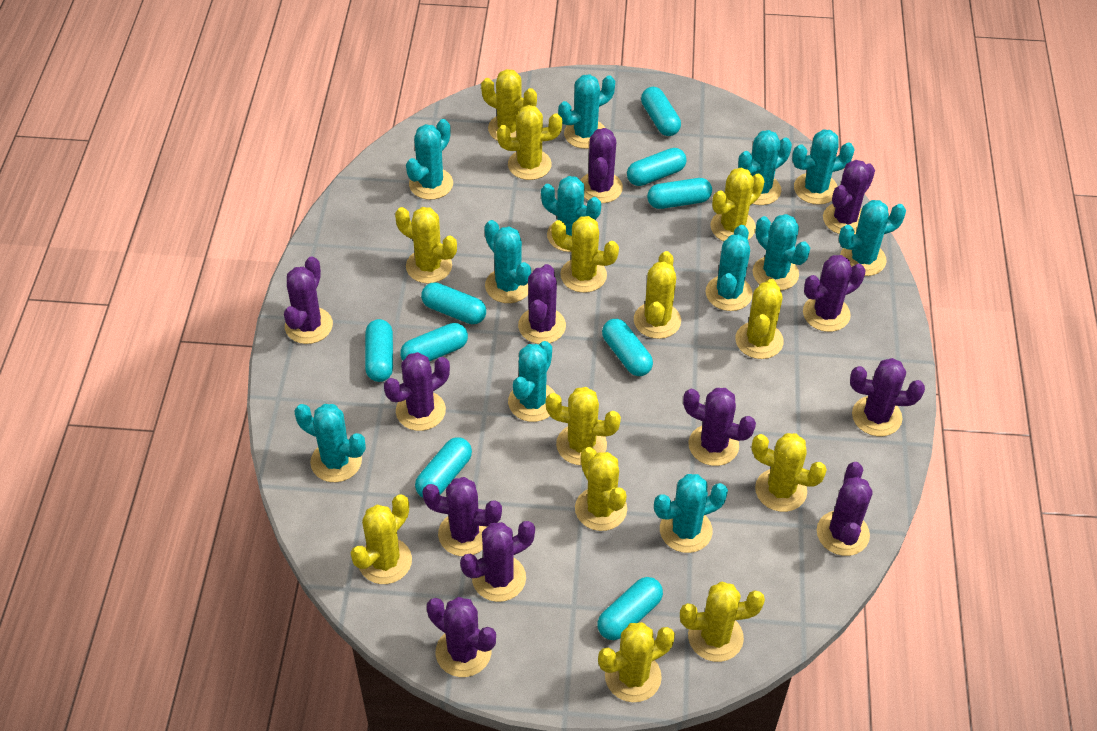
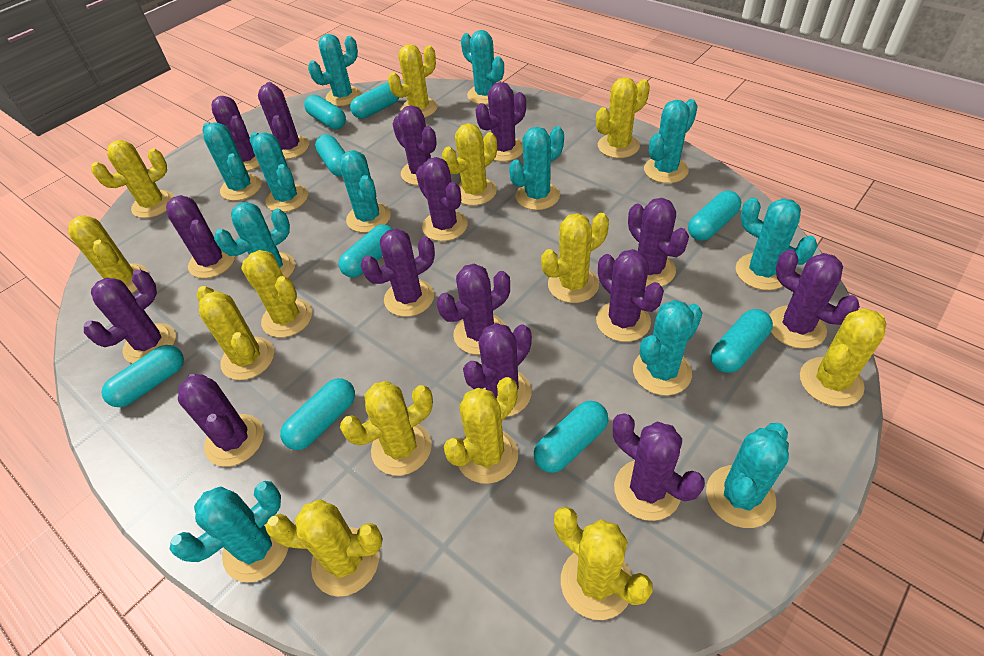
purple cactus: 12 -> 15

